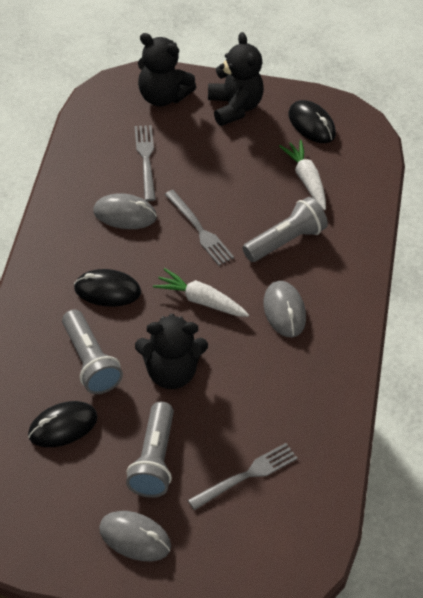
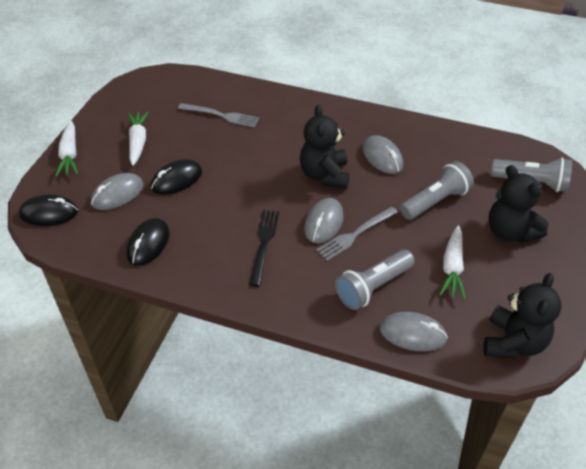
black fork: 0 -> 1
grey fork: 3 -> 2
grey mouse: 3 -> 4
white carrot: 2 -> 3

